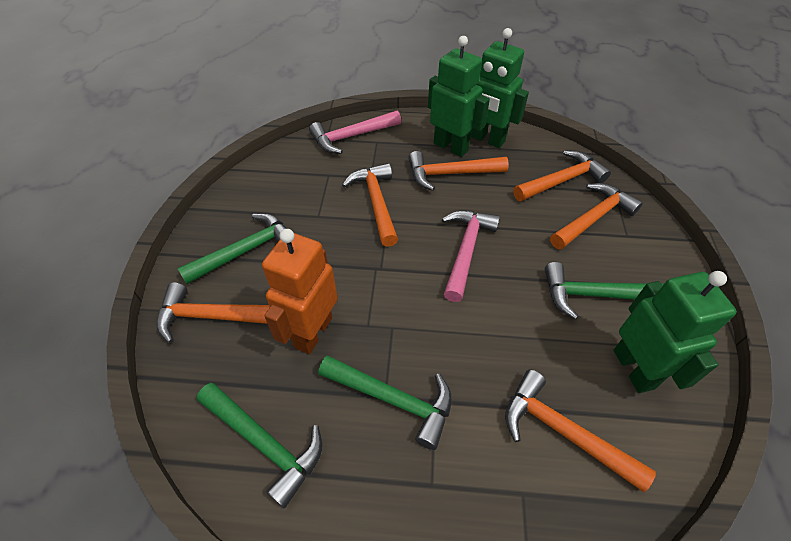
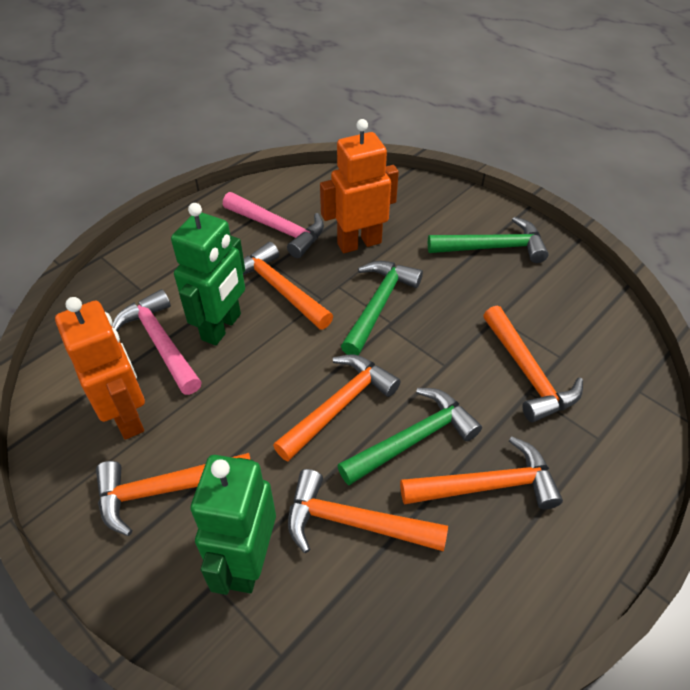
green hammer: 4 -> 3
green robot: 3 -> 2
orange robot: 1 -> 2

